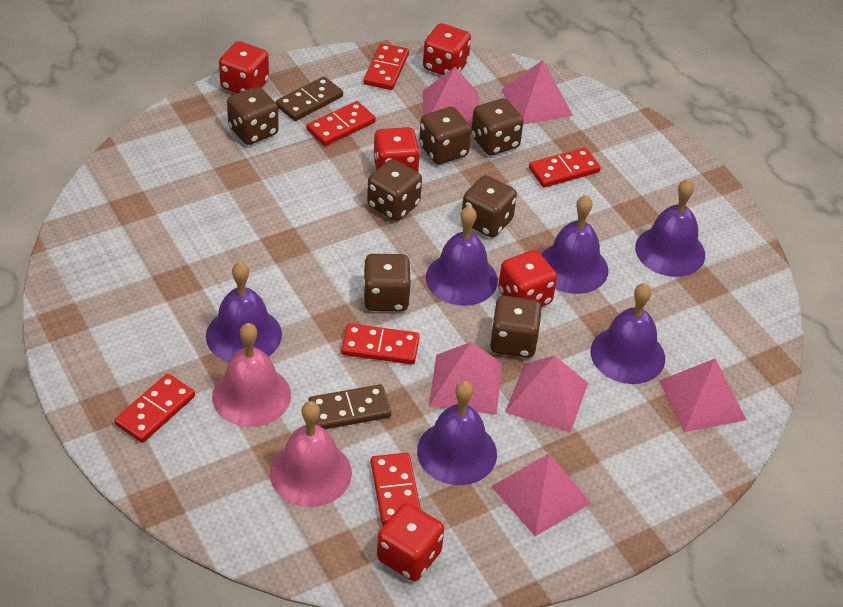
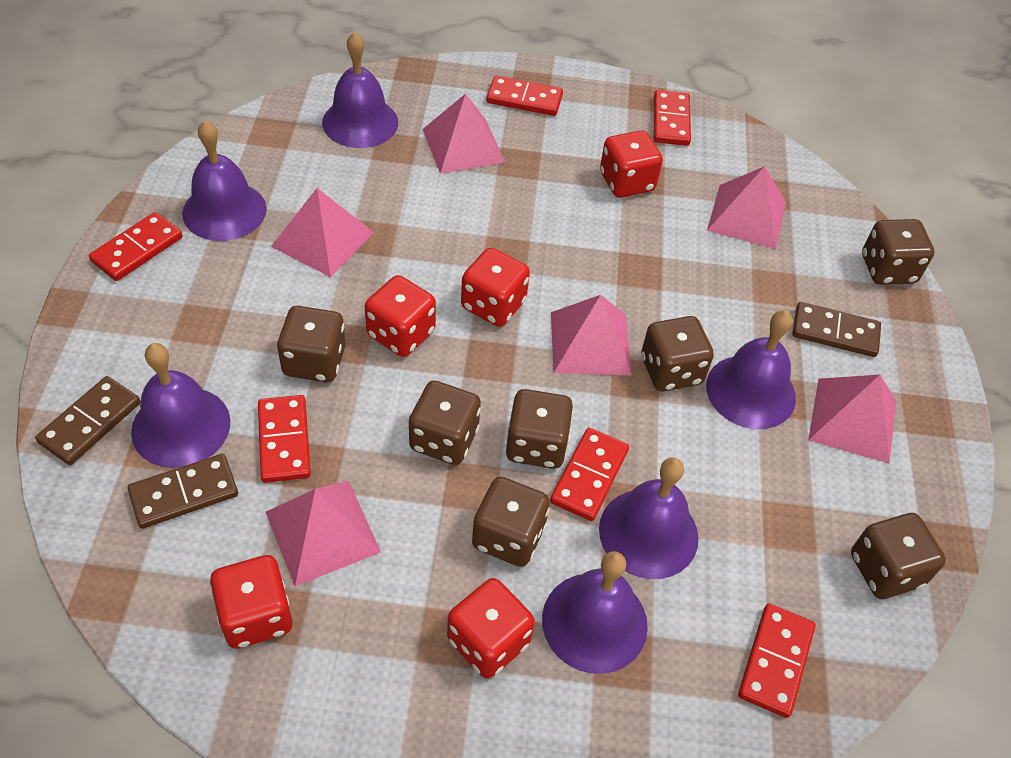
brown domino: 2 -> 3
pink bell: 2 -> 0

